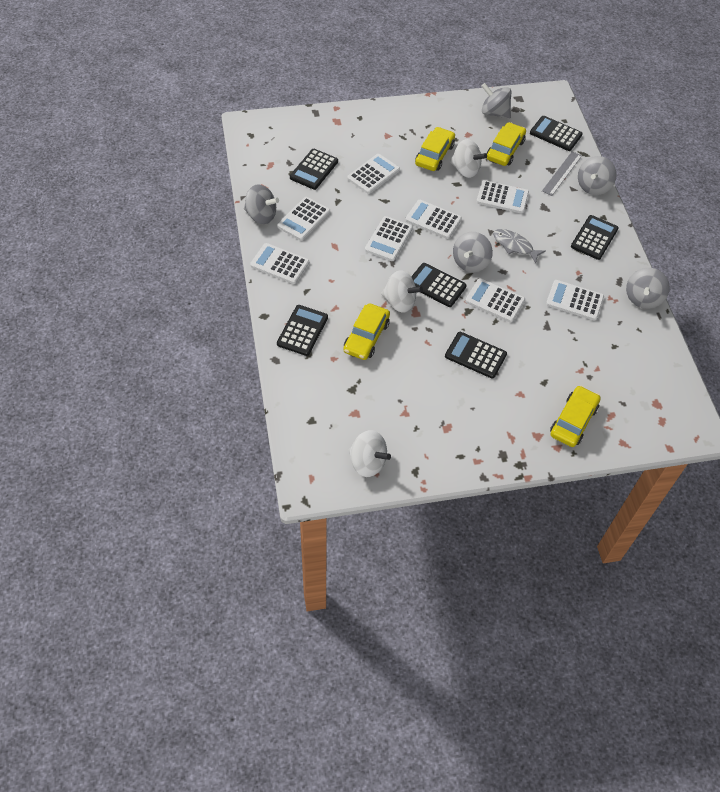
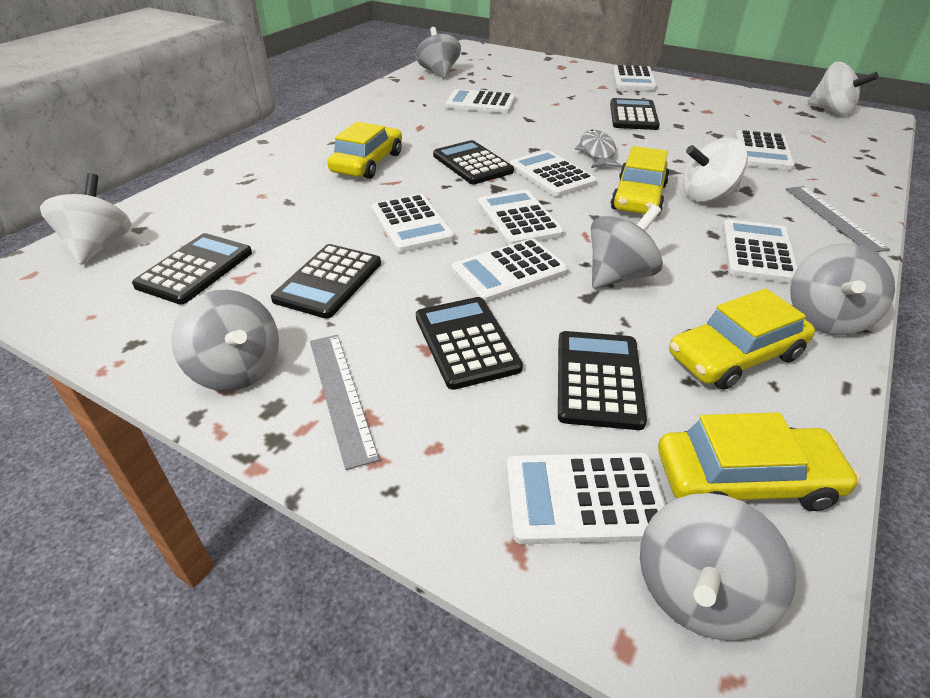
grey ruler: 1 -> 2
white calculator: 8 -> 9

